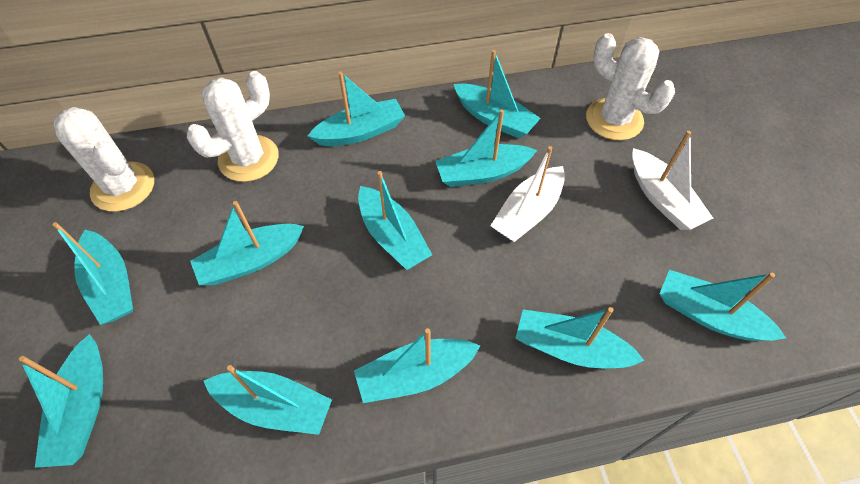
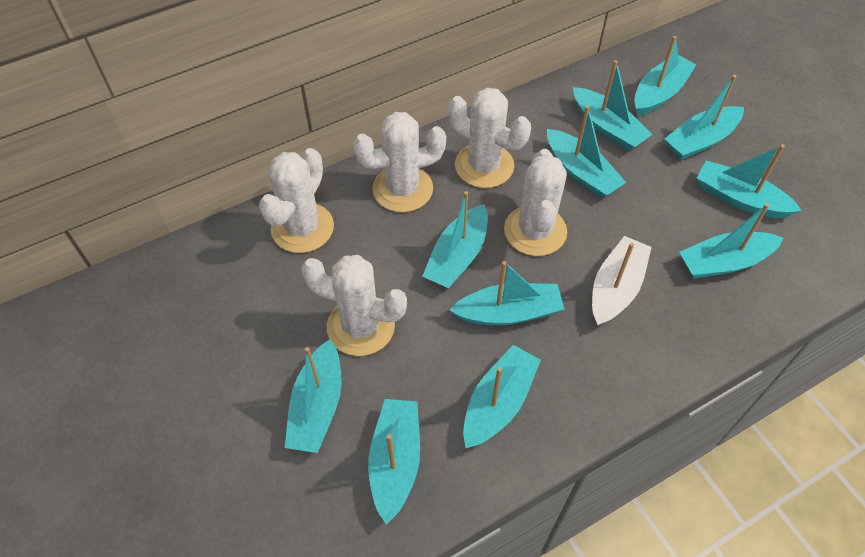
white boat: 2 -> 1
white cactus: 3 -> 5

